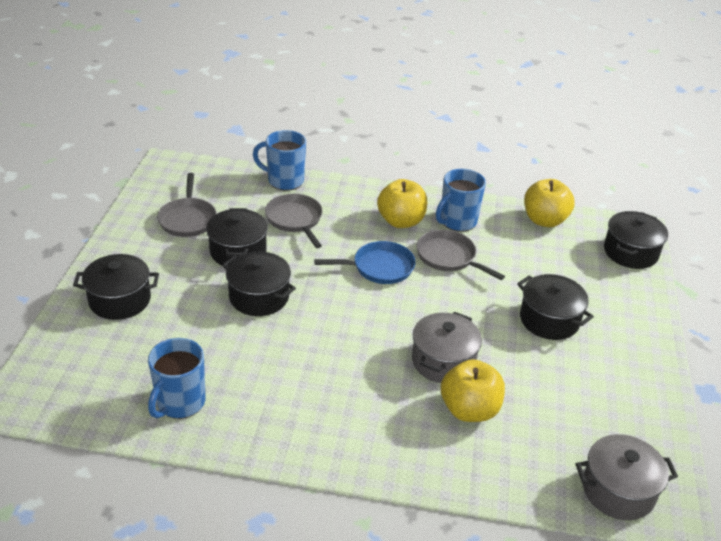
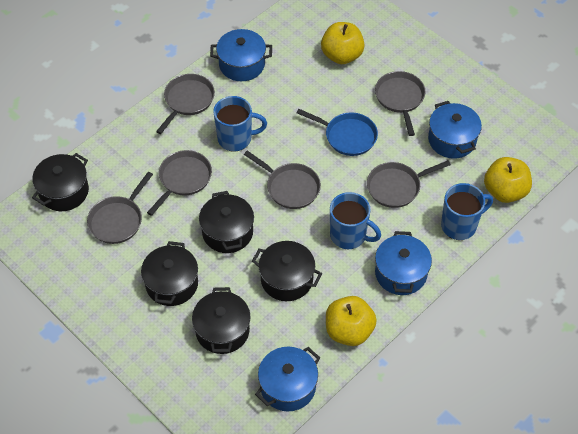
blue pot: 0 -> 4
grey pan: 3 -> 6
grey pot: 2 -> 0

